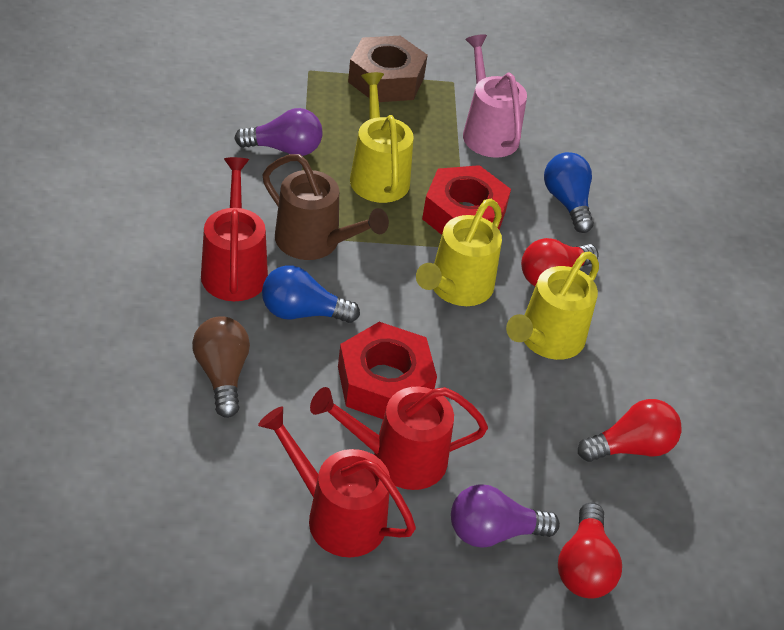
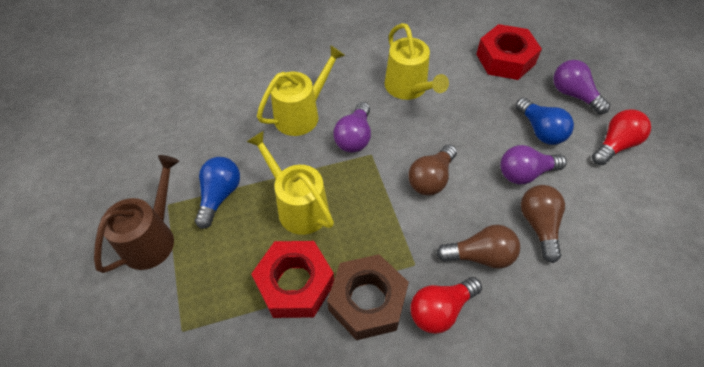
brown light bulb: 1 -> 3
pink watering can: 1 -> 0
purple light bulb: 2 -> 3
red light bulb: 3 -> 2
red watering can: 3 -> 0

